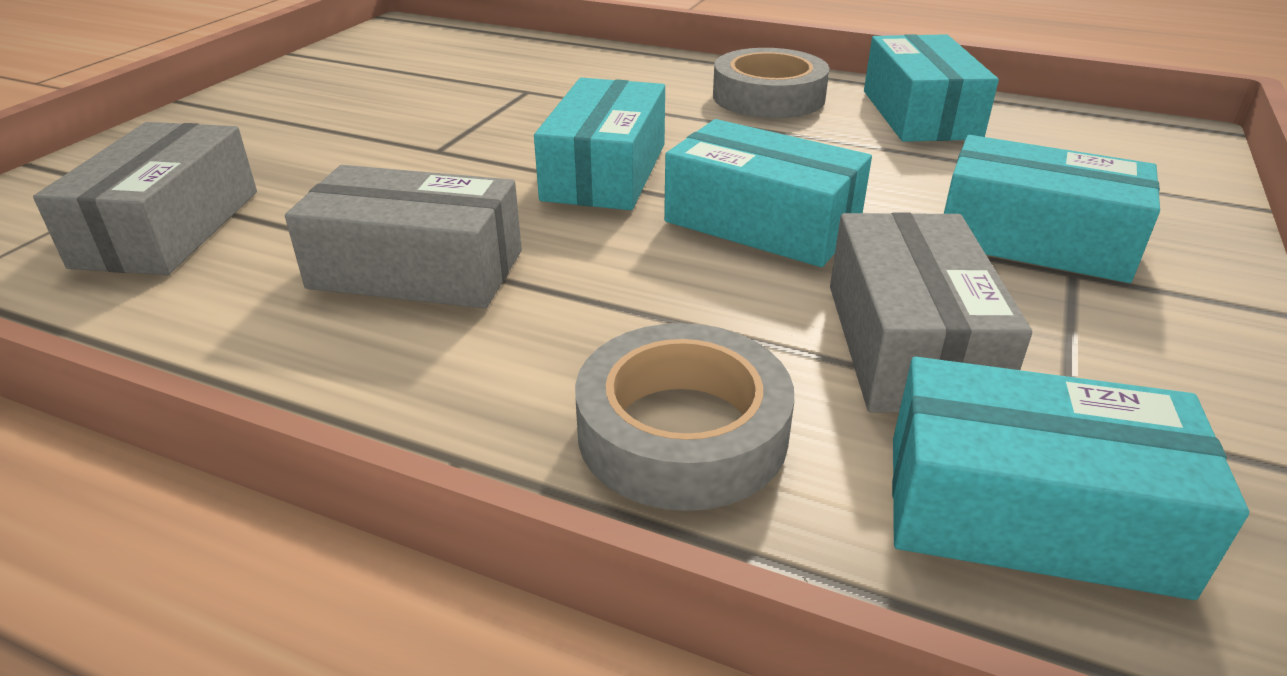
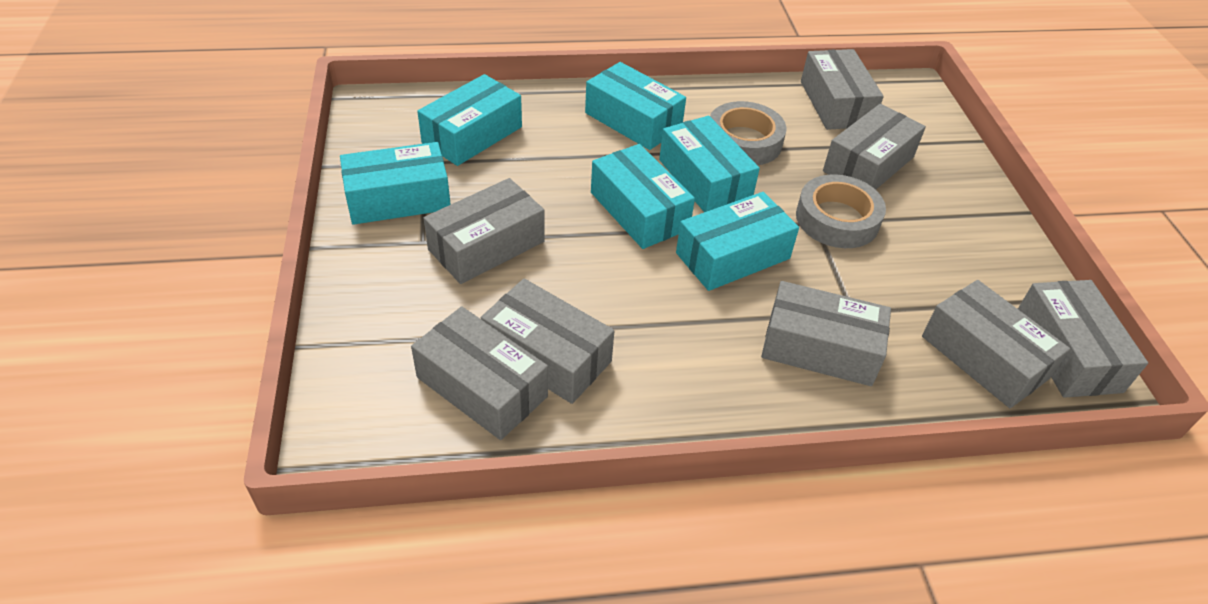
grey box: 3 -> 8
turquoise box: 5 -> 6

